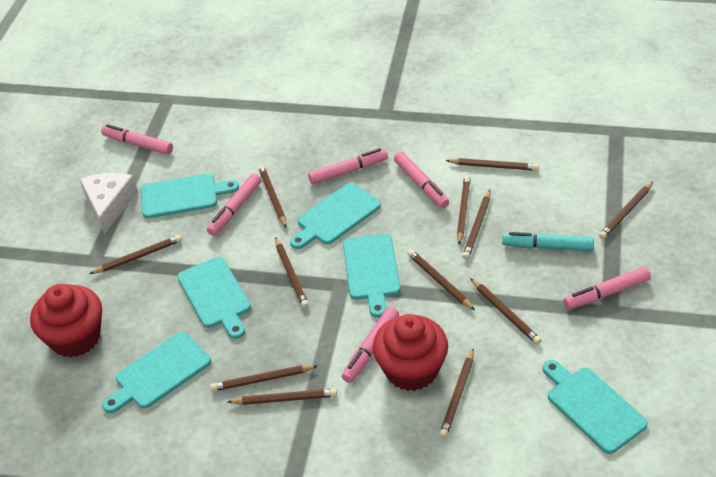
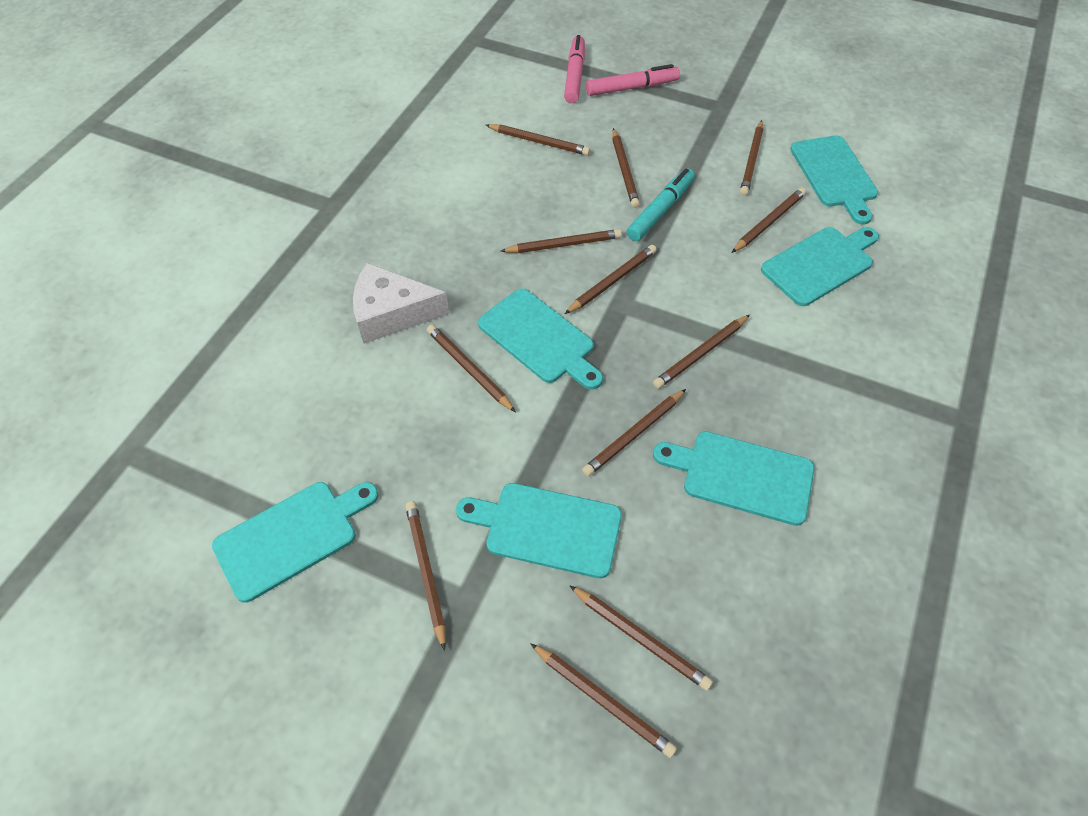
pink marker: 6 -> 2
red cupcake: 2 -> 0

